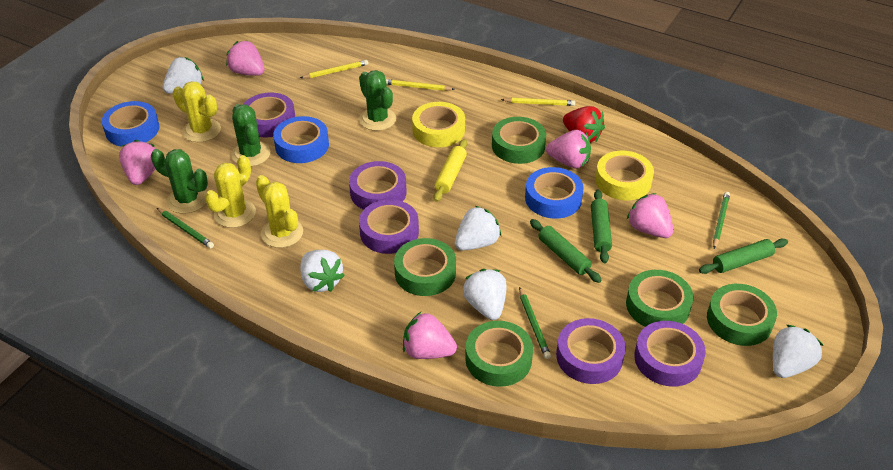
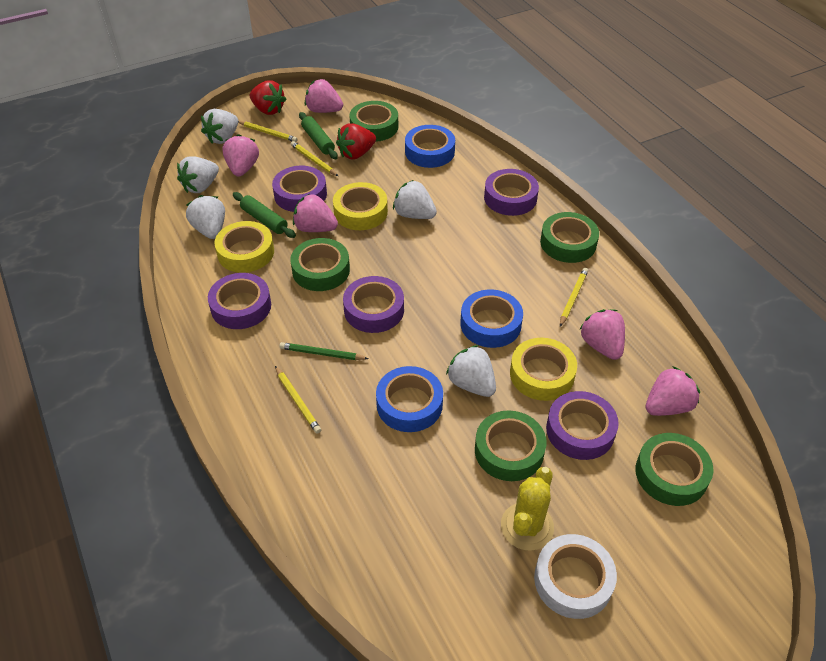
green cactus: 3 -> 0
green pencil: 3 -> 1
green rolling pin: 3 -> 2
red strawberry: 1 -> 2
white tape: 0 -> 1
yellow cactus: 3 -> 1
yellow pencil: 3 -> 4
yellow rolling pin: 1 -> 0
yellow tape: 2 -> 3

